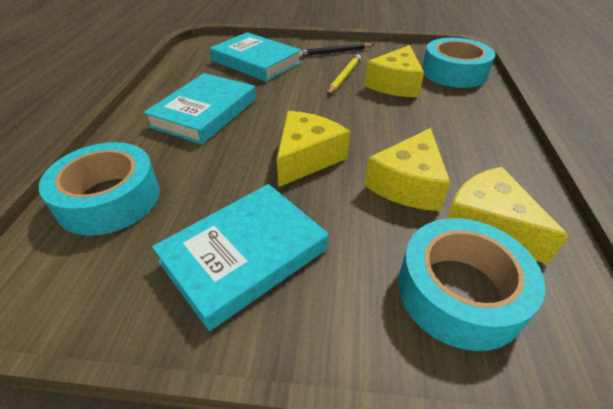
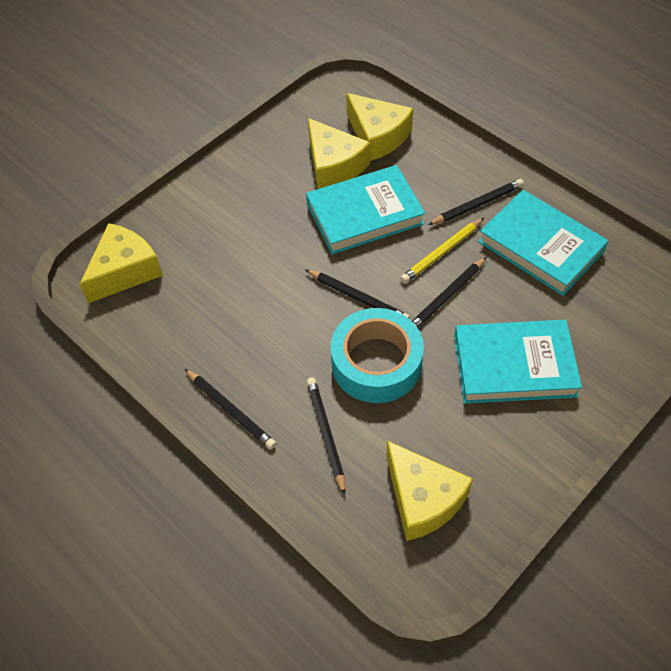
black pencil: 1 -> 5
turquoise tape: 3 -> 1

